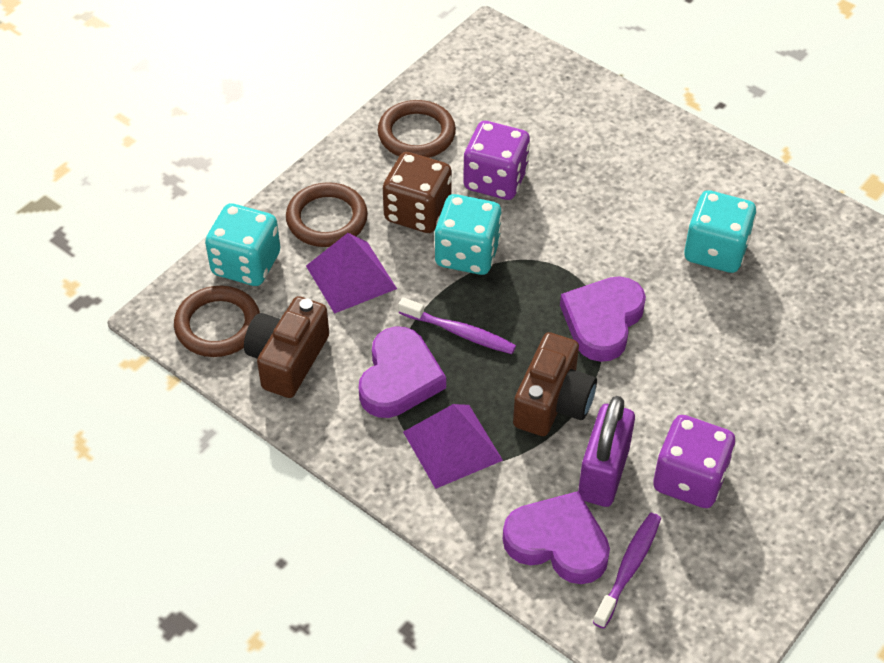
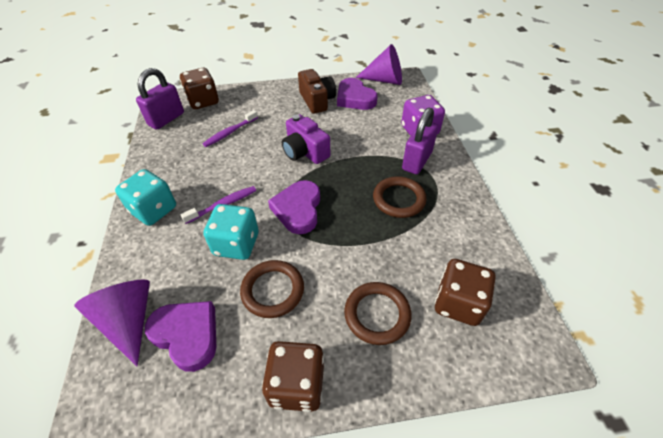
brown camera: 2 -> 1
brown dice: 1 -> 3
purple camera: 0 -> 1
purple cone: 0 -> 2
purple dice: 2 -> 1
purple padlock: 1 -> 2
purple pyramid: 2 -> 0
turquoise dice: 3 -> 2

